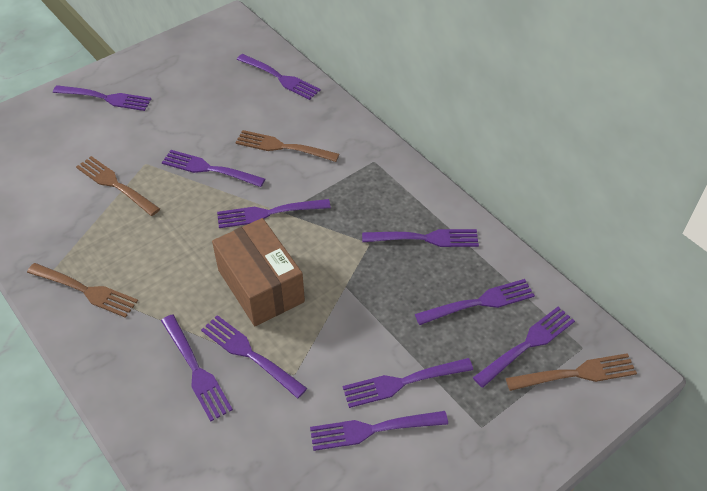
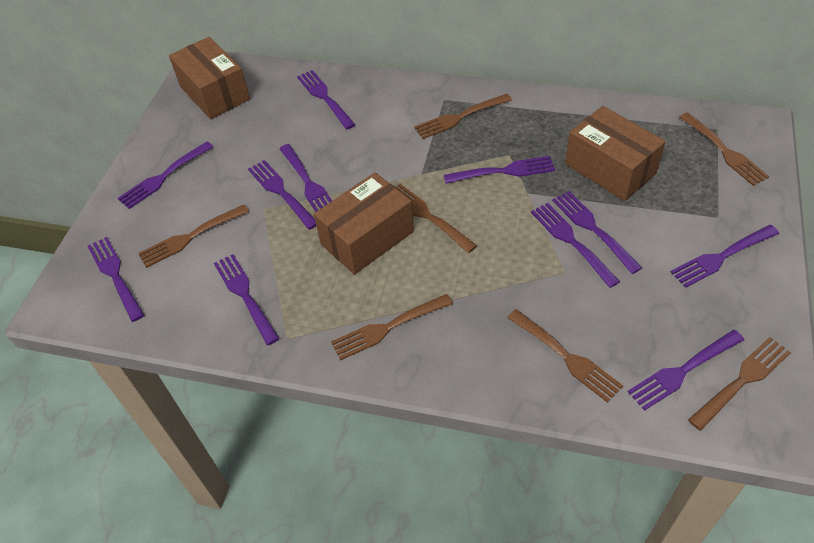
brown box: 1 -> 3
brown fork: 4 -> 7

